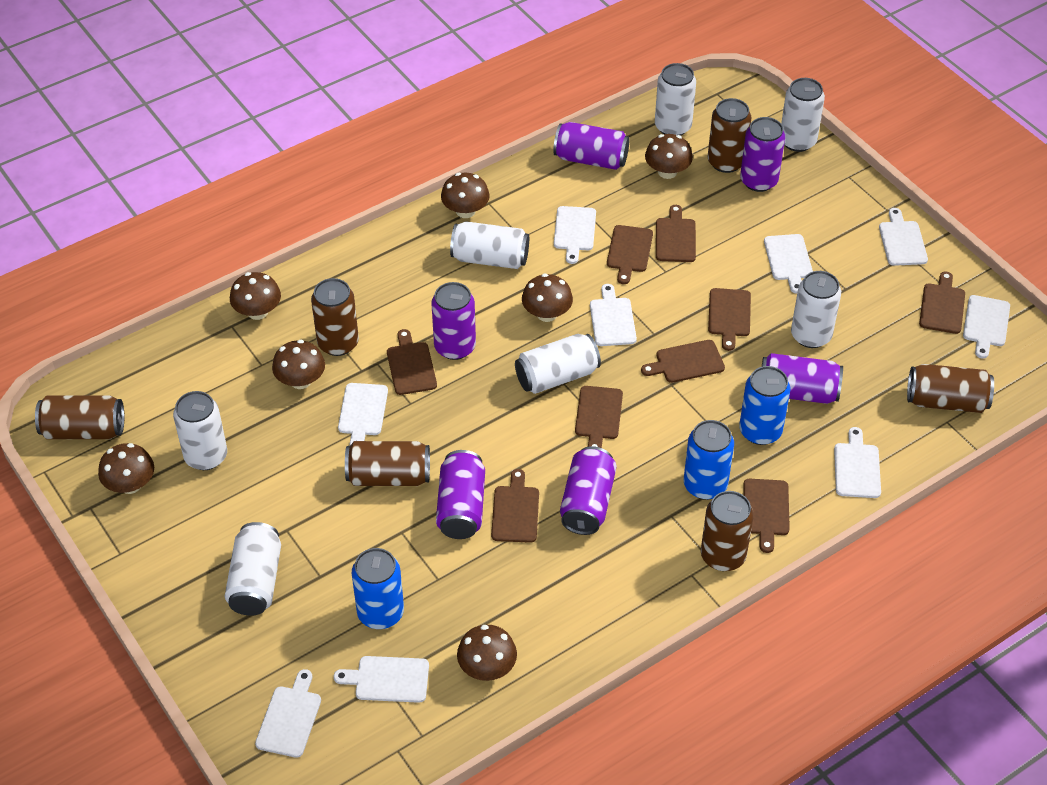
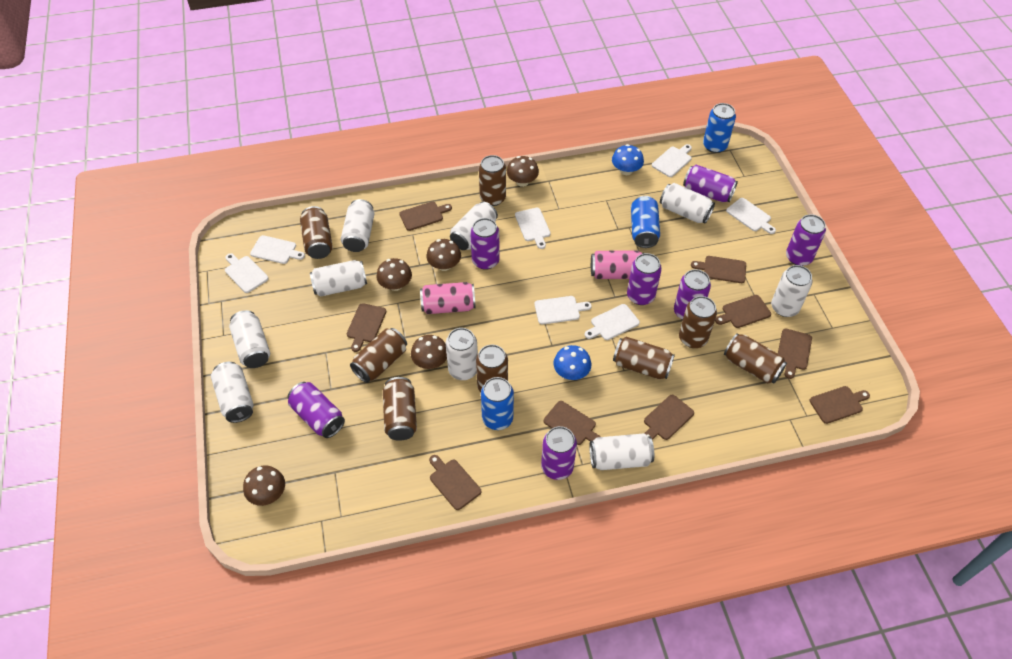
blue mushroom: 0 -> 2
brown can: 6 -> 8
brown mushroom: 7 -> 5
pink can: 0 -> 2
purple can: 6 -> 7
white can: 7 -> 9
white cutting board: 9 -> 7

